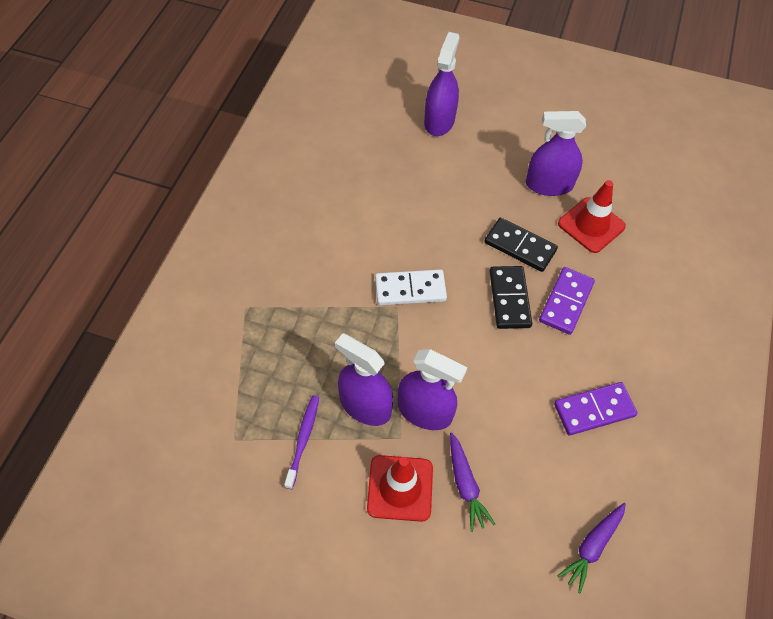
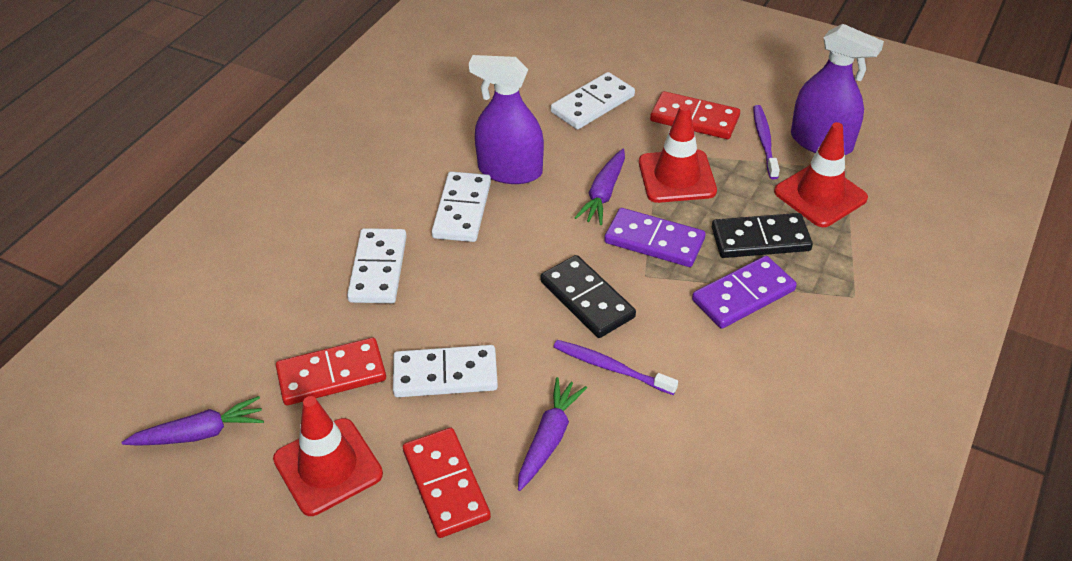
purple carrot: 2 -> 3
purple spray bottle: 4 -> 2
purple toothbrush: 1 -> 2
red domino: 0 -> 3
red traffic cone: 2 -> 3
white domino: 1 -> 4

